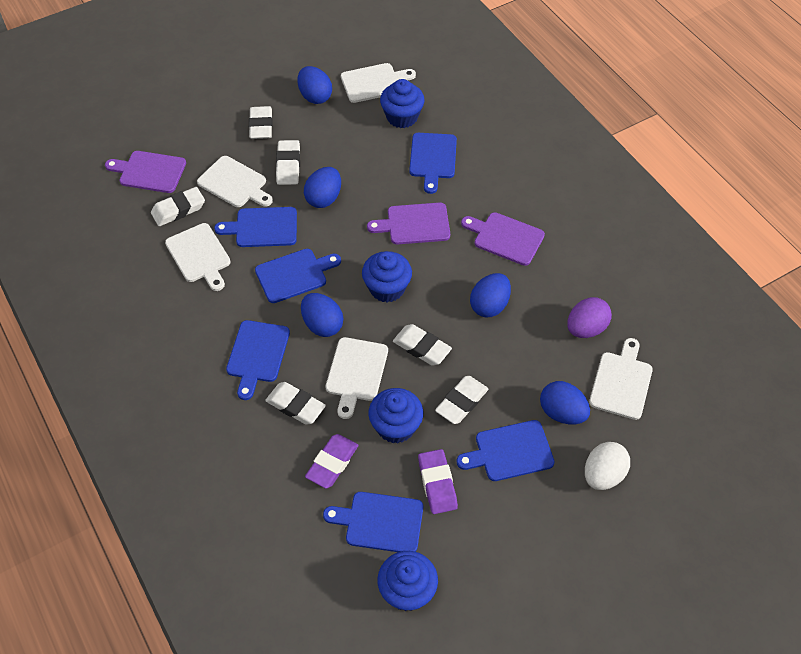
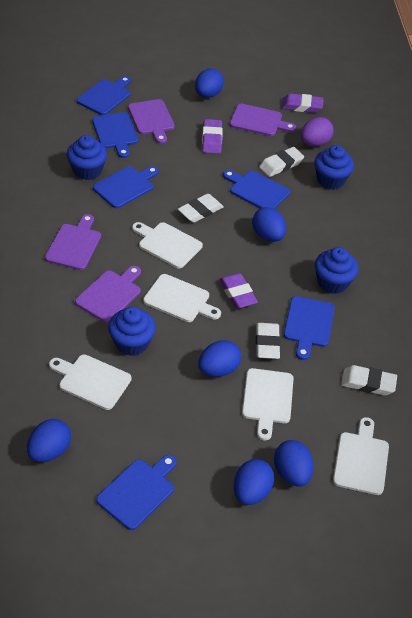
blue egg: 5 -> 6
purple cutting board: 3 -> 4
purple eraser: 2 -> 3
white egg: 1 -> 0
white eraser: 6 -> 4

